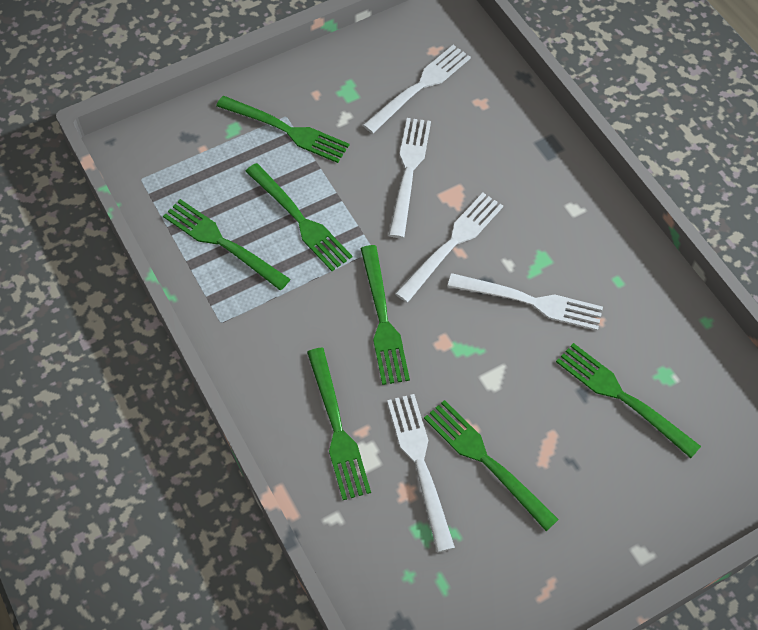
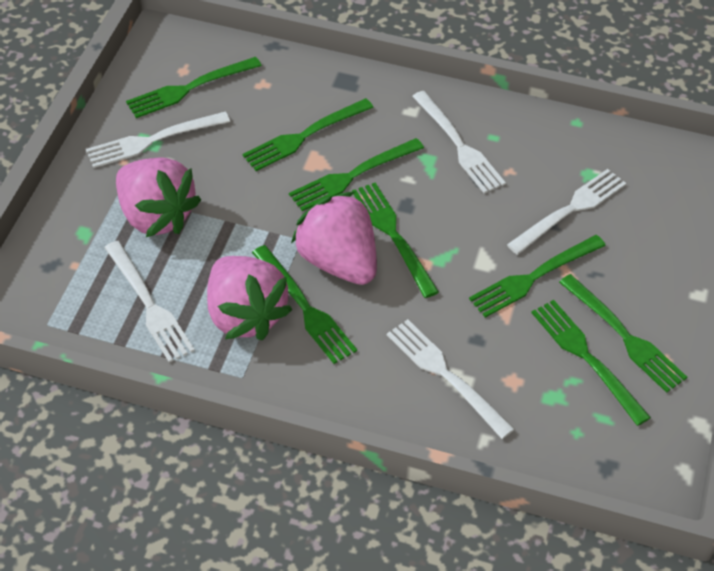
green fork: 7 -> 8
pink strawberry: 0 -> 3

